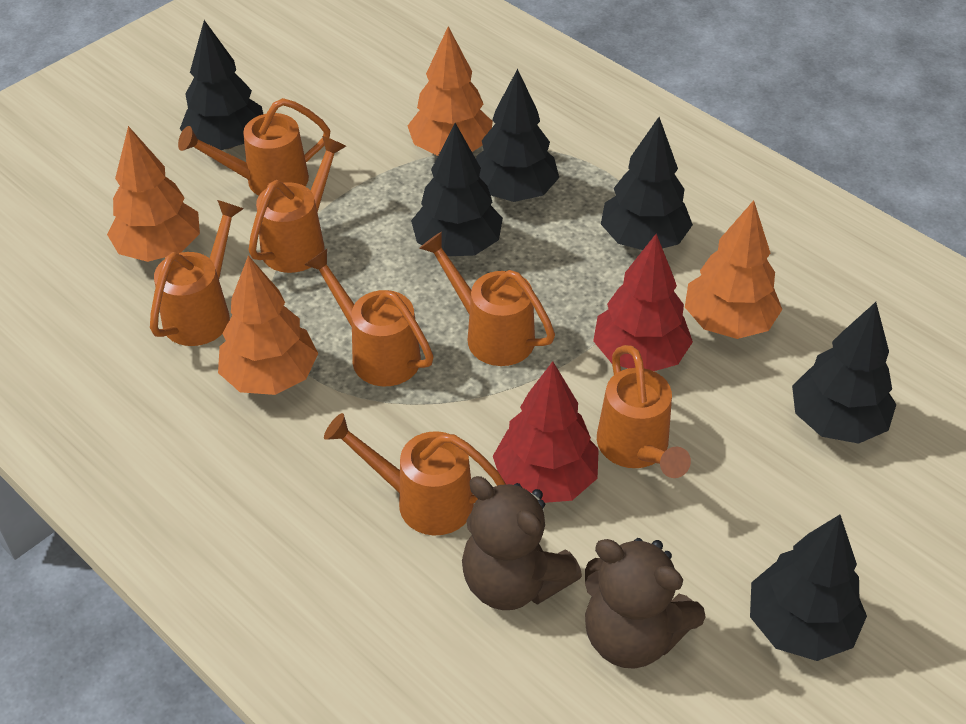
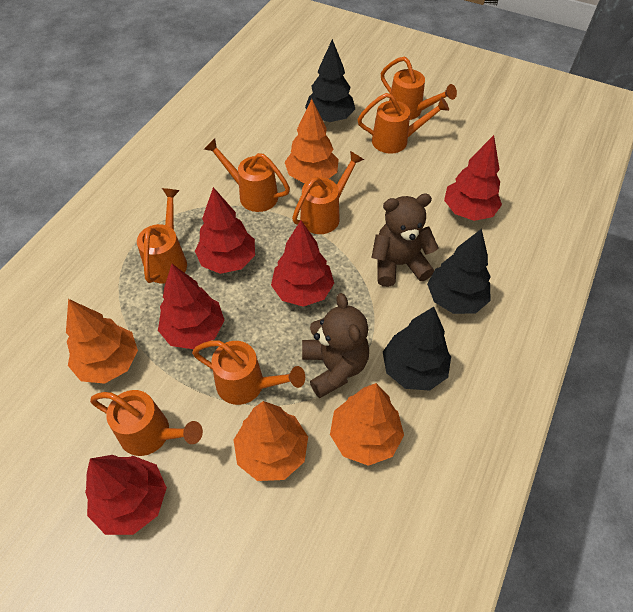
black tree: 6 -> 3
red tree: 2 -> 5

